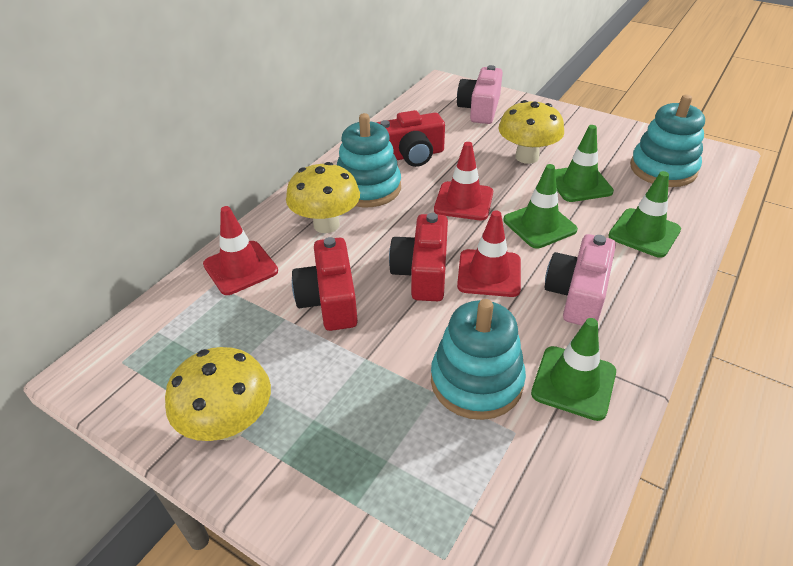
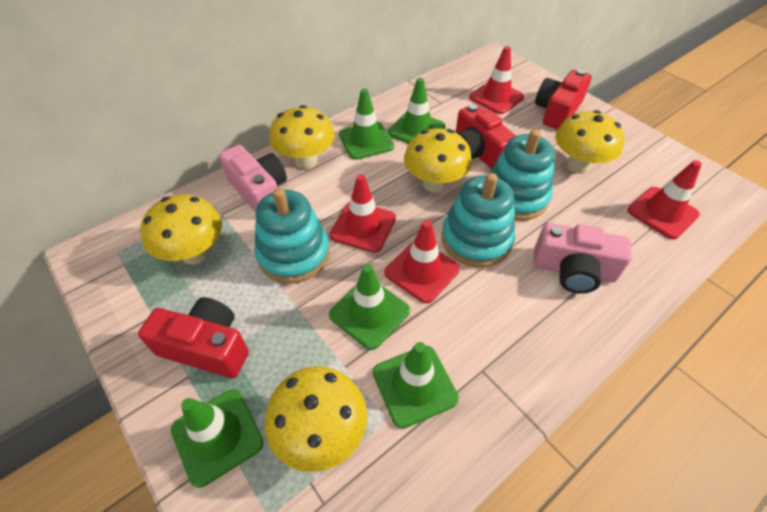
green traffic cone: 4 -> 5
red traffic cone: 3 -> 4
yellow mushroom: 3 -> 5

